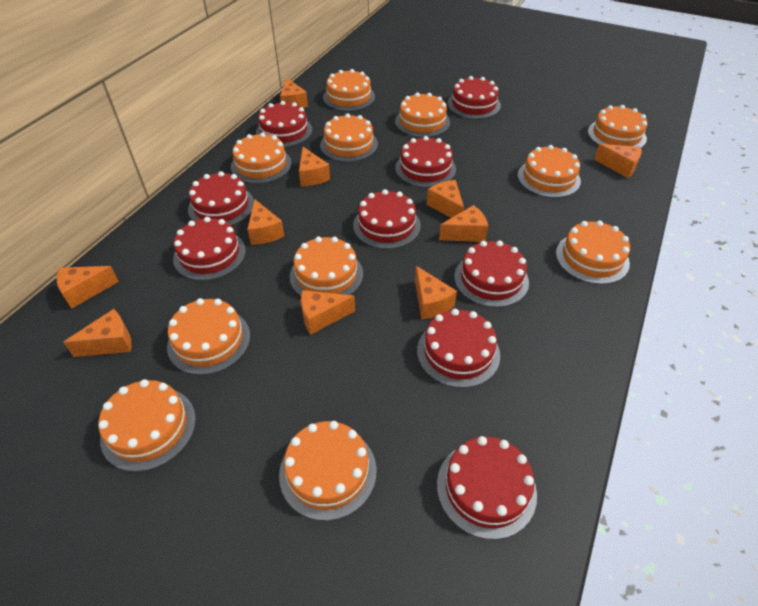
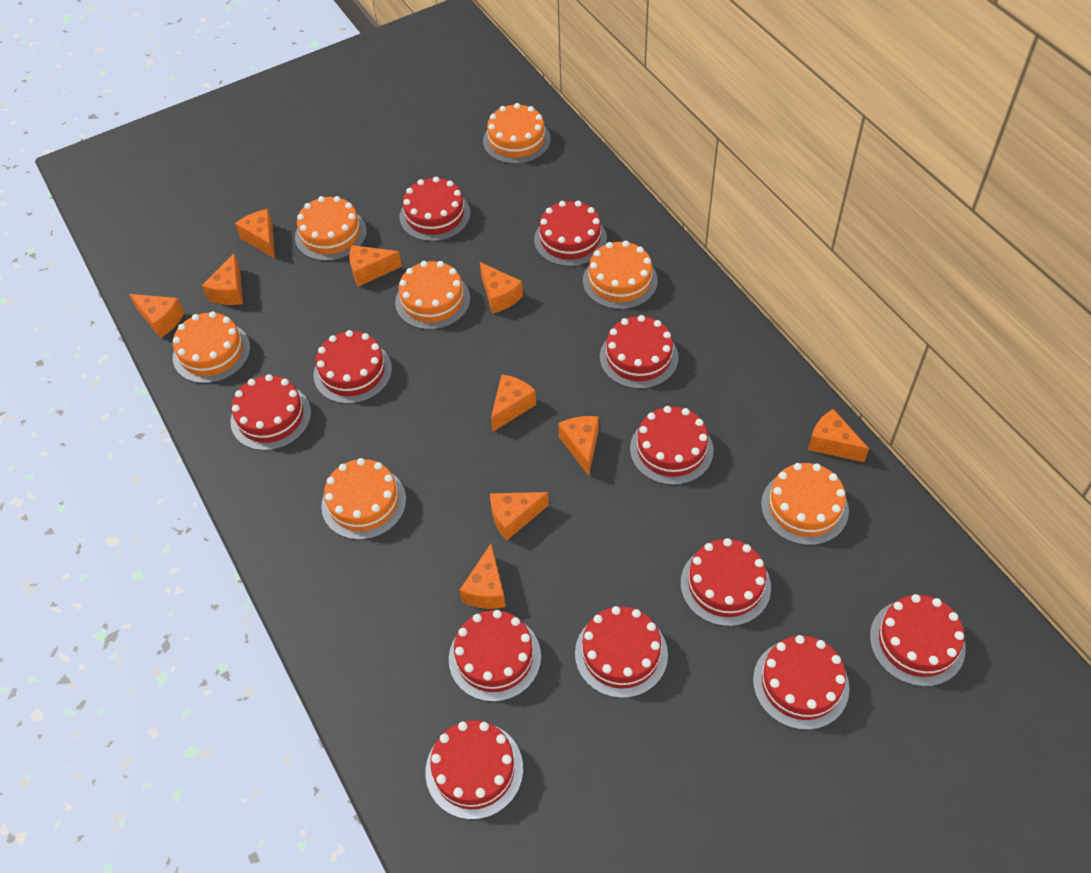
orange cake: 11 -> 7
red cake: 9 -> 12

